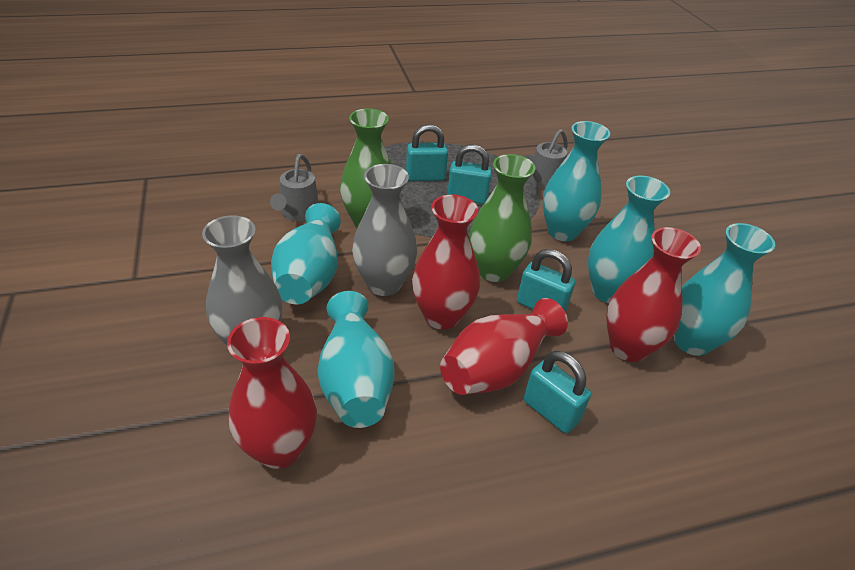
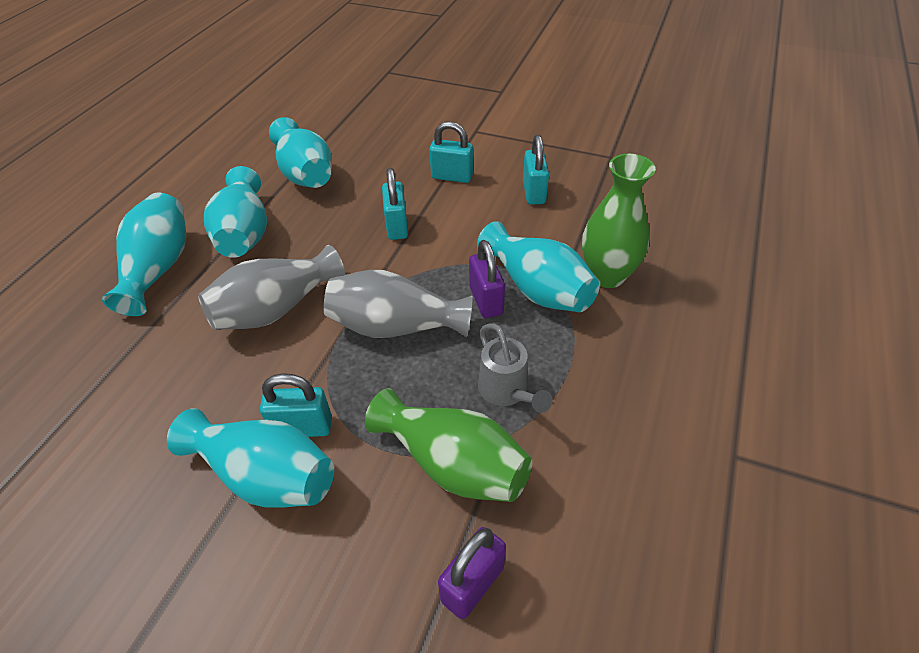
grey watering can: 2 -> 1
purple padlock: 0 -> 2
red vase: 4 -> 0

